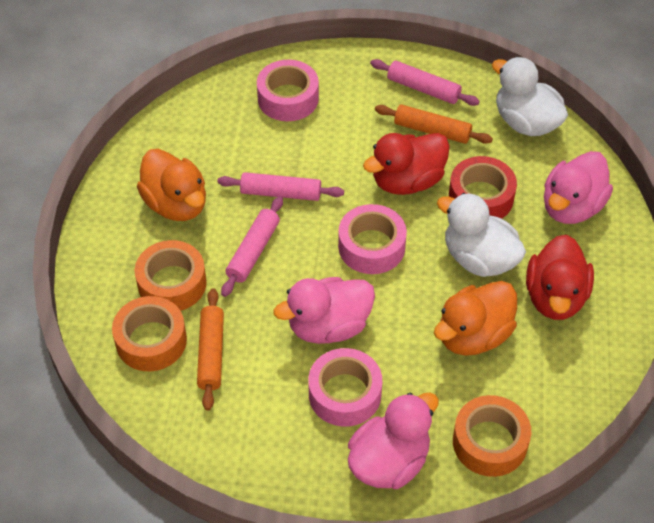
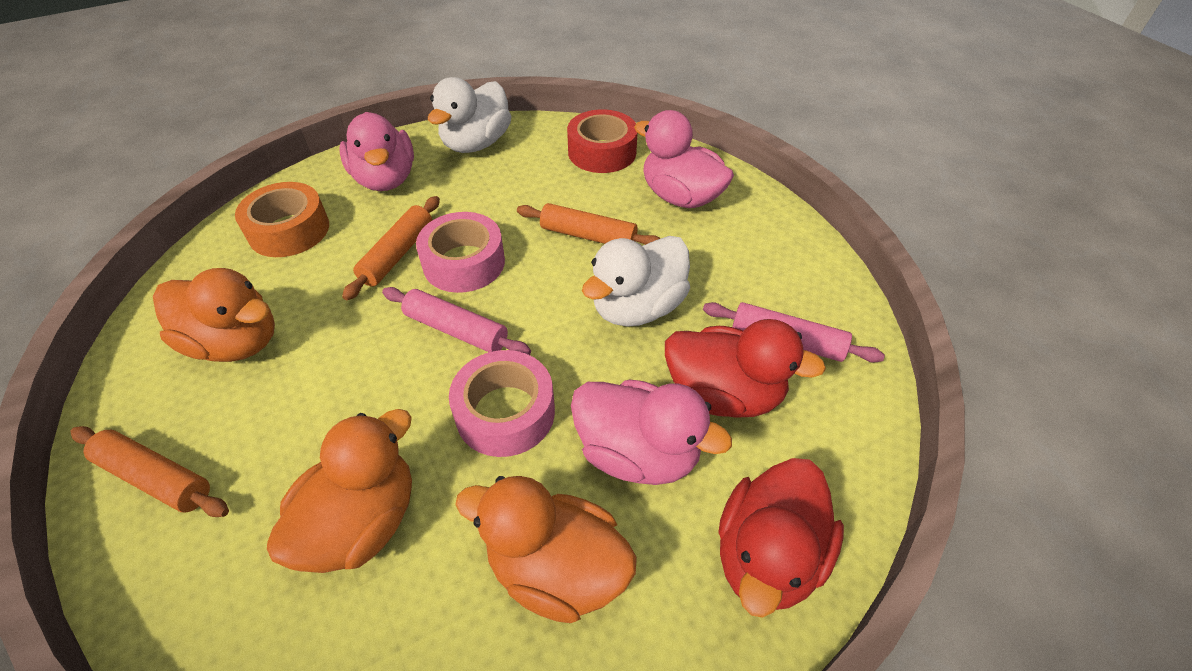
orange duck: 2 -> 3
orange rolling pin: 2 -> 3
orange tape: 3 -> 1
pink rolling pin: 3 -> 2
pink tape: 3 -> 2

